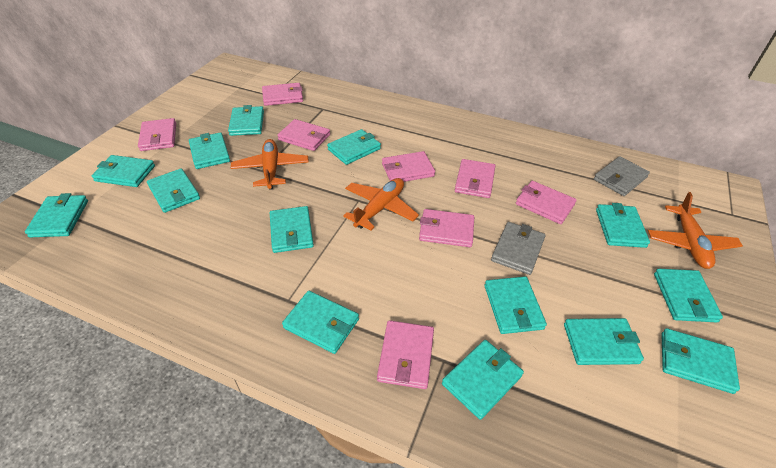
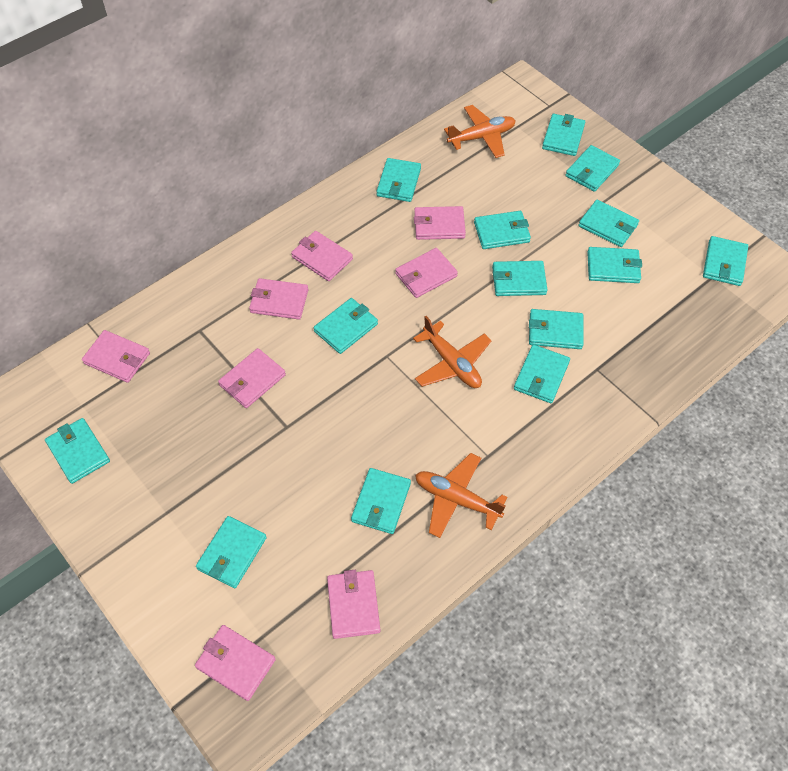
grey wallet: 2 -> 0

